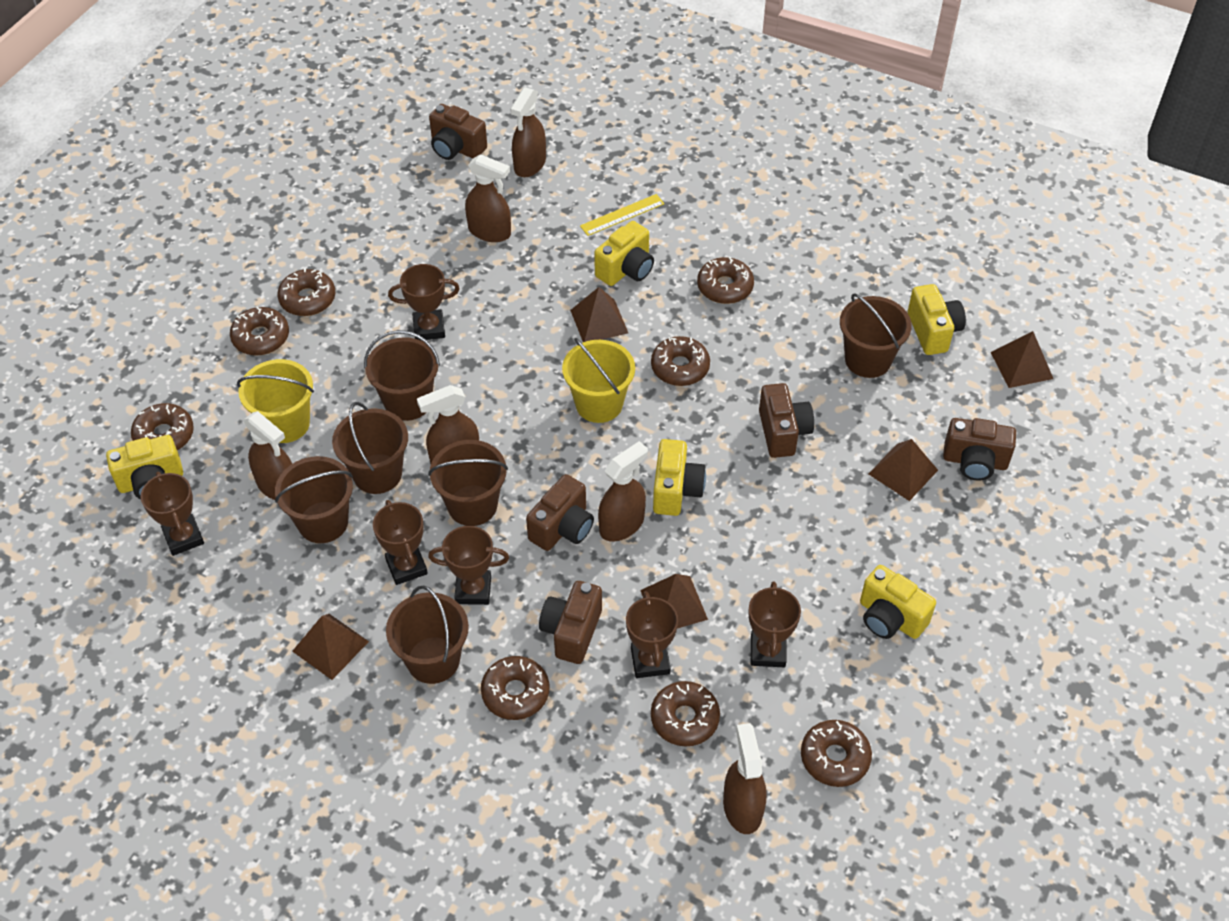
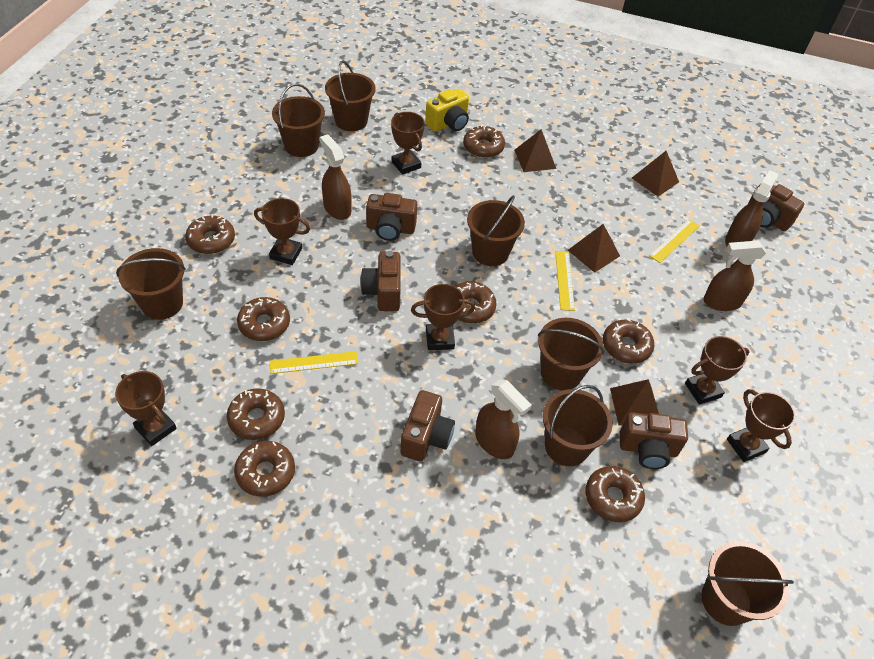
brown bucket: 6 -> 7
brown pyramid: 5 -> 4
brown spray bottle: 6 -> 4
yellow bucket: 2 -> 0
yellow camera: 5 -> 1
yellow ruler: 1 -> 3

